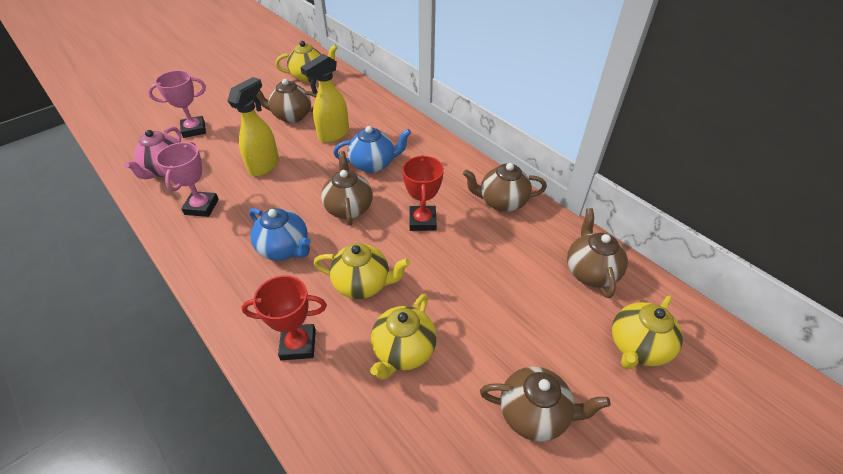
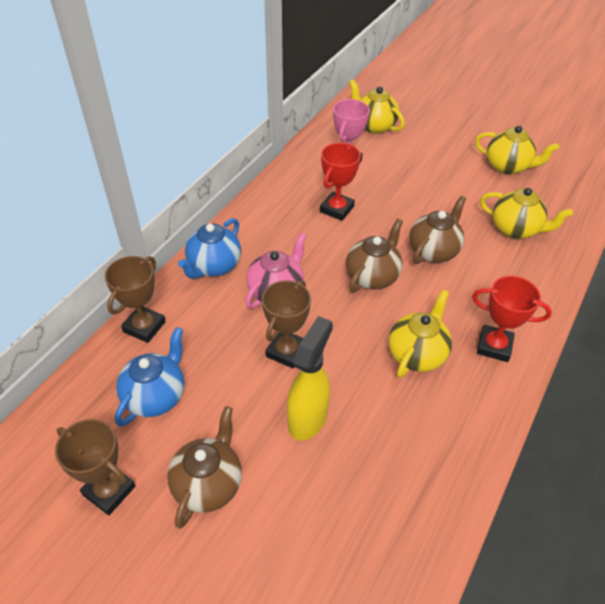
brown teapot: 5 -> 3
brown trophy: 0 -> 3
pink trophy: 2 -> 1
yellow spray bottle: 2 -> 1

